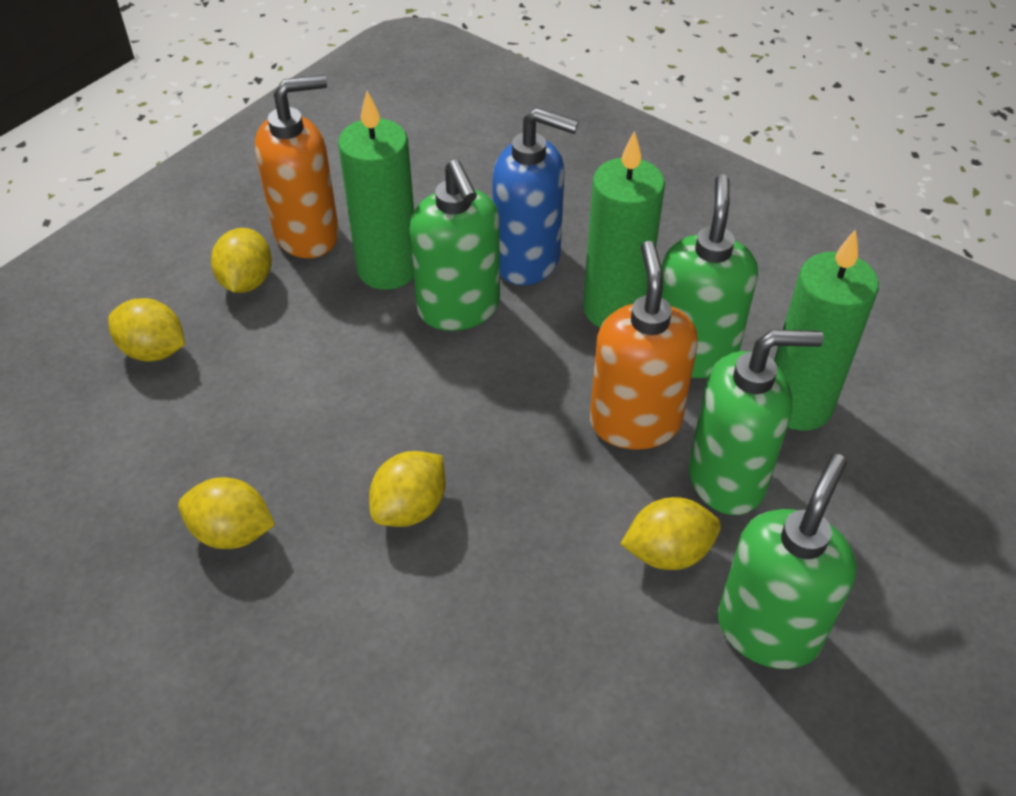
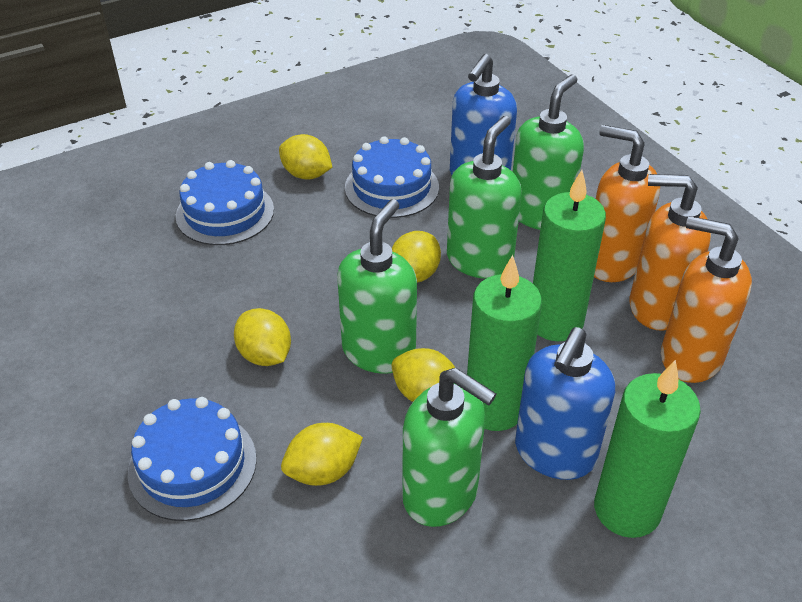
blue cake: 0 -> 3
blue soap dispenser: 1 -> 2
orange soap dispenser: 2 -> 3

